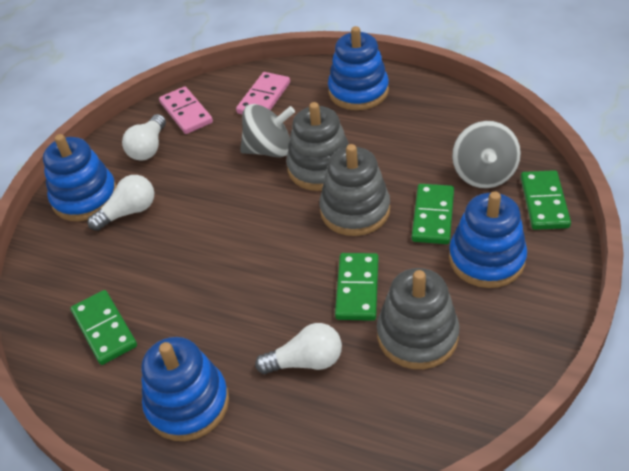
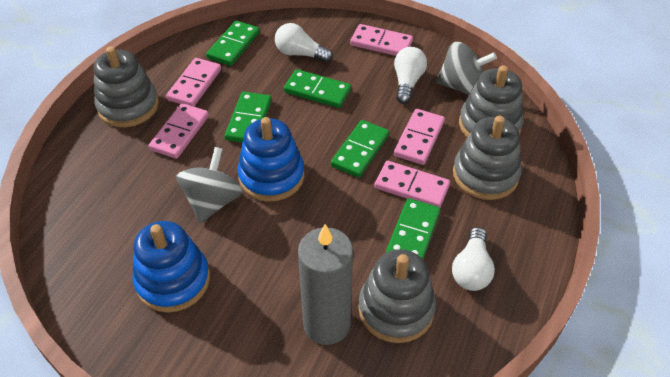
blue stacking toy: 4 -> 2
green domino: 4 -> 5
grey candle: 0 -> 1
grey stacking toy: 3 -> 4
pink domino: 2 -> 5

